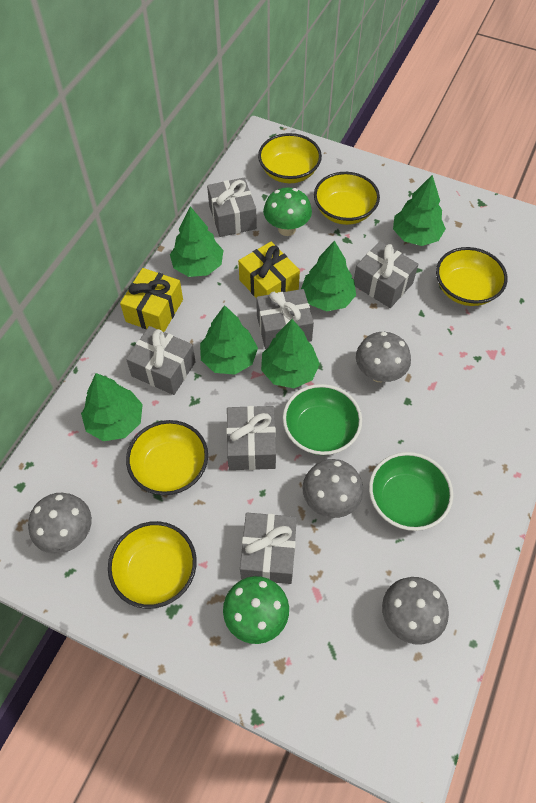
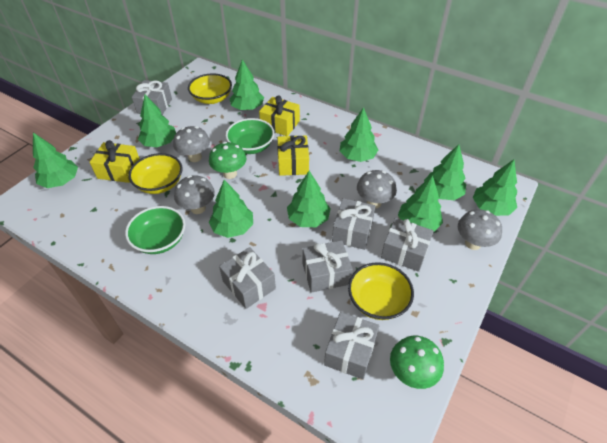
green tree: 6 -> 9
yellow bowl: 5 -> 3
yellow gift: 2 -> 3

